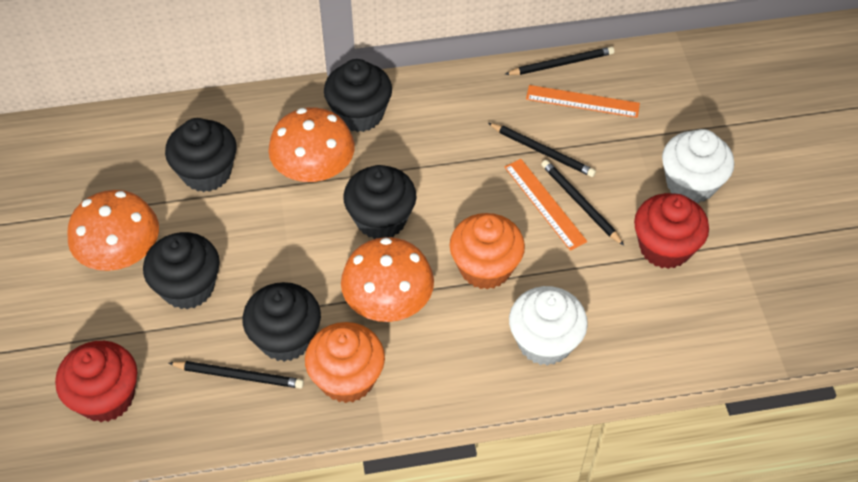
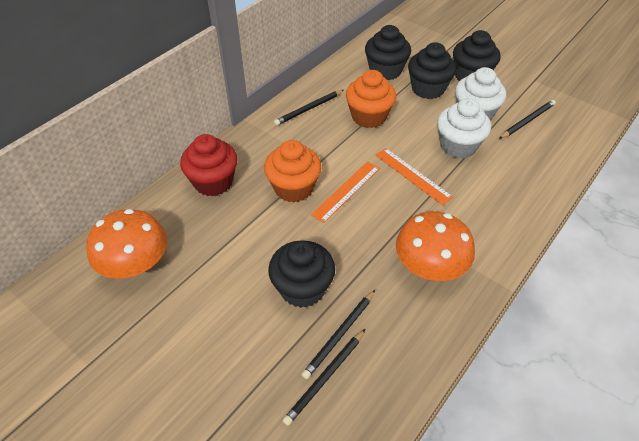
black cupcake: 5 -> 4
orange mushroom: 3 -> 2
red cupcake: 2 -> 1

